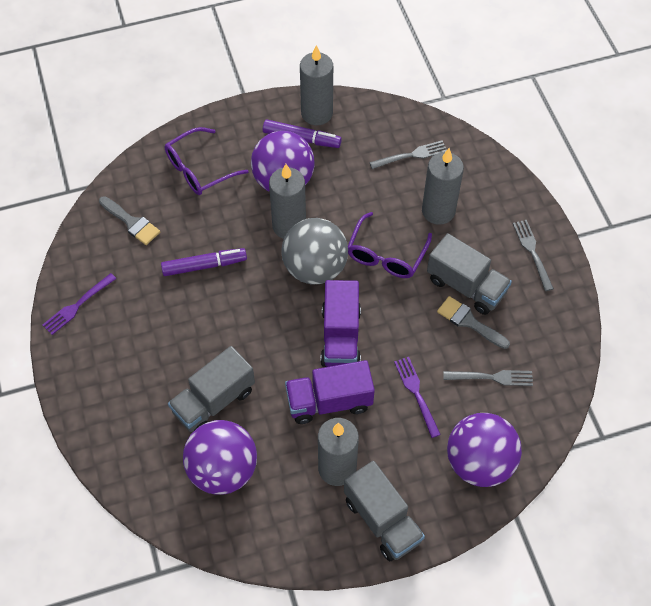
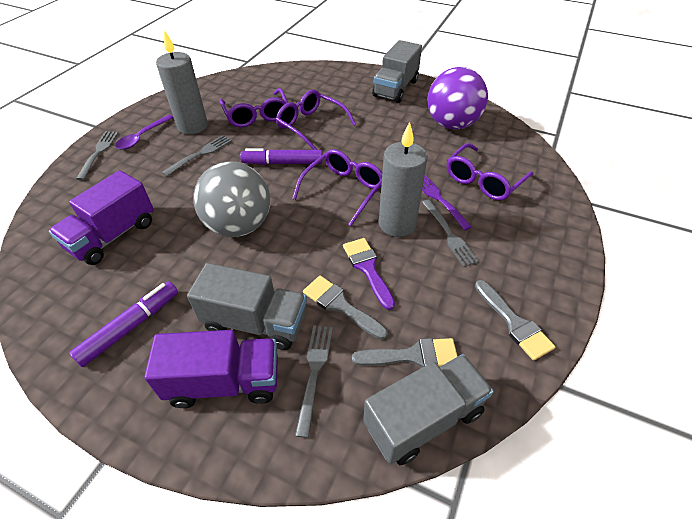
grey brush: 2 -> 3
grey candle: 4 -> 2
grey fork: 3 -> 4
purple ball: 3 -> 1
purple brush: 0 -> 1
purple fork: 2 -> 1
purple glasses: 2 -> 4
purple spoon: 0 -> 1

